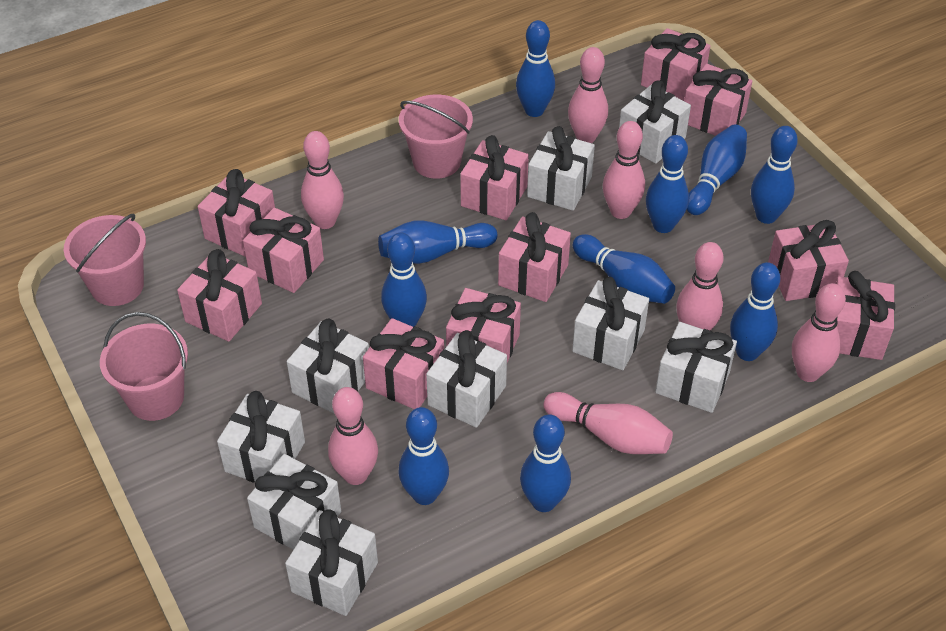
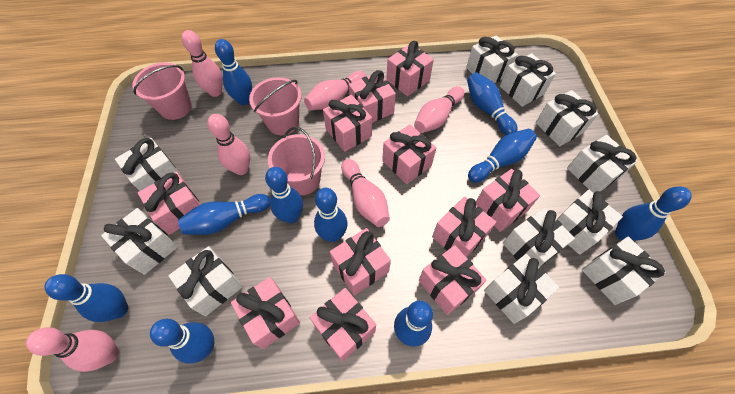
pink bowling pin: 7 -> 6
white gift: 9 -> 11

